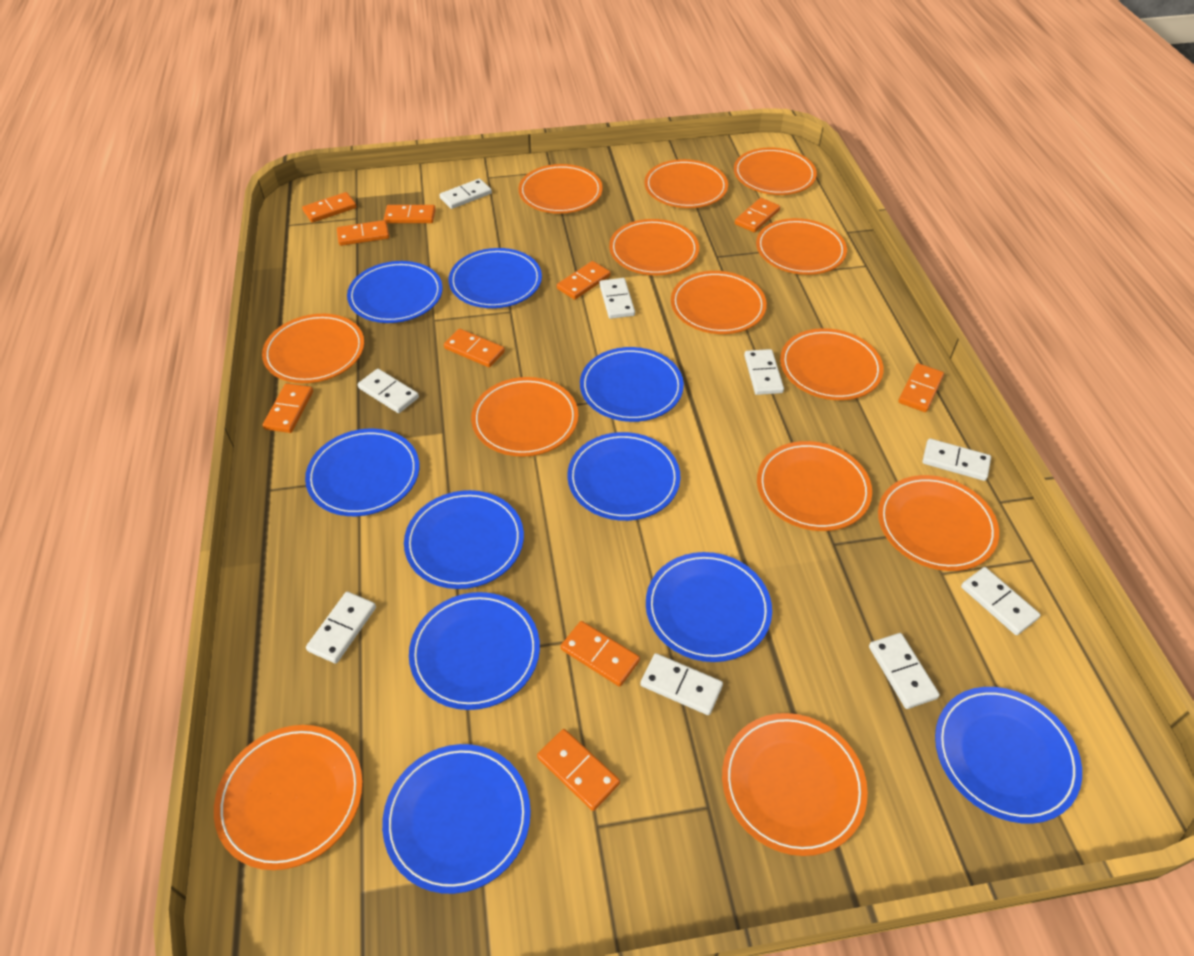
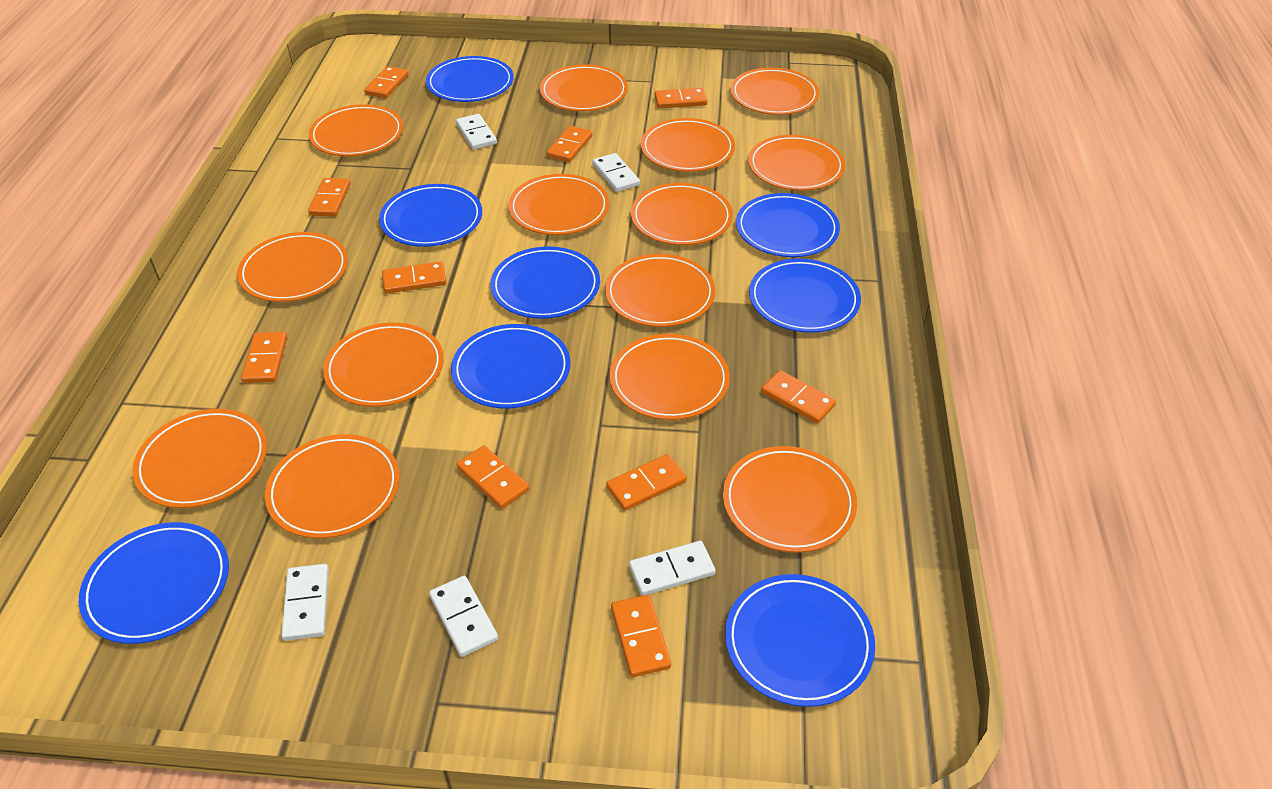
blue plate: 10 -> 8
orange plate: 13 -> 14
white domino: 9 -> 5

